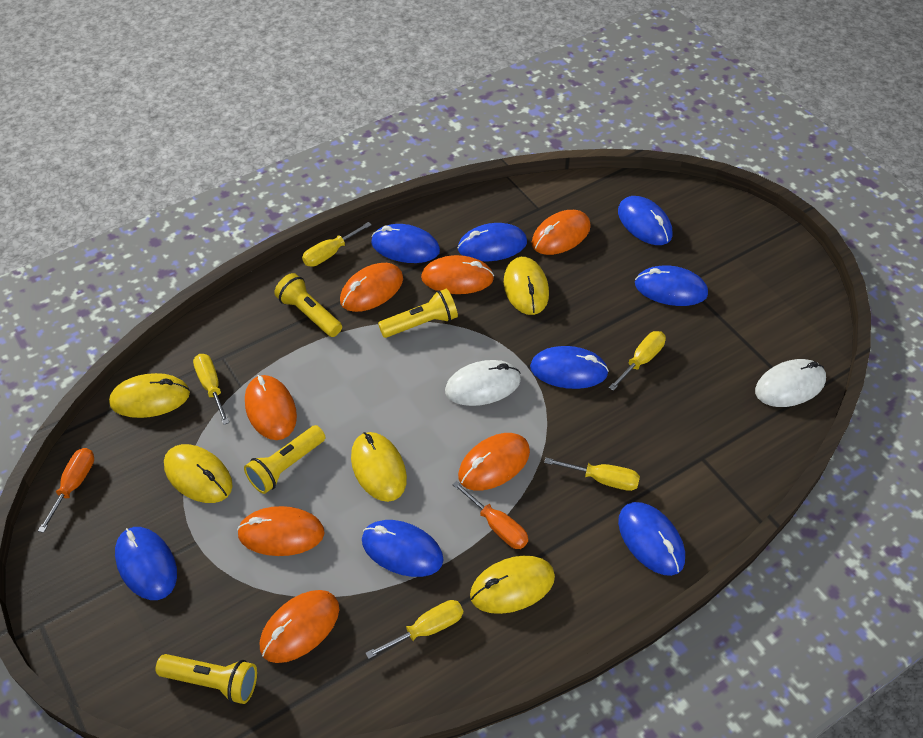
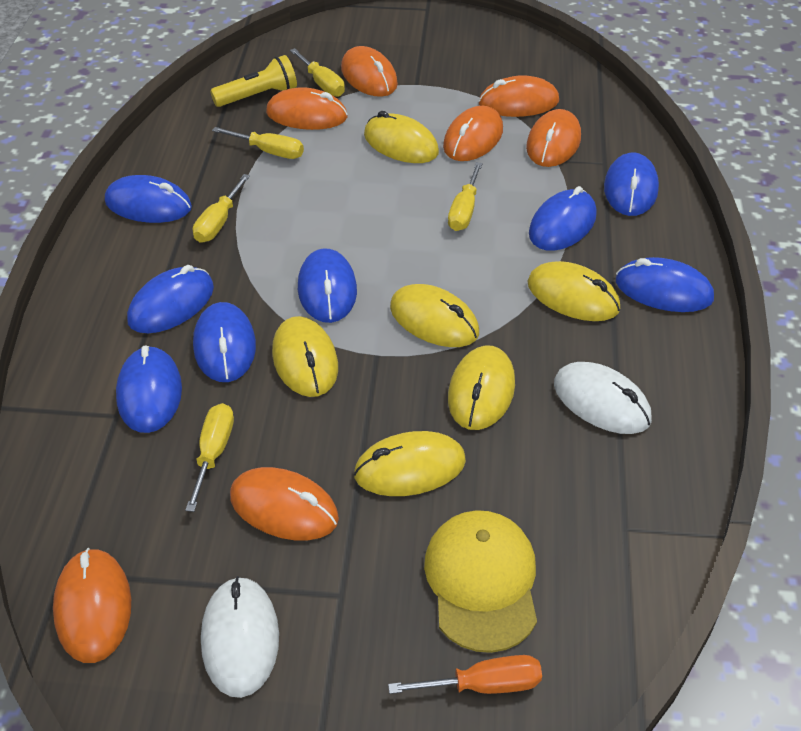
orange screwdriver: 2 -> 1
yellow cap: 0 -> 1
yellow flashlight: 4 -> 1
yellow mouse: 5 -> 6

